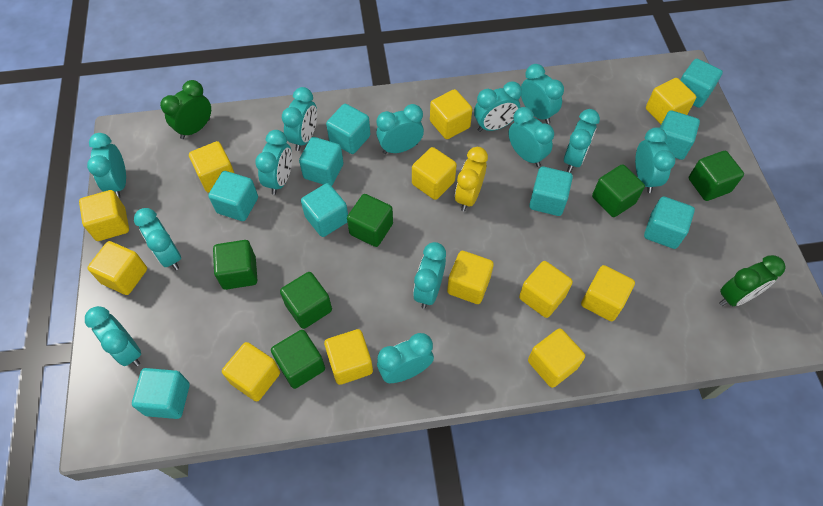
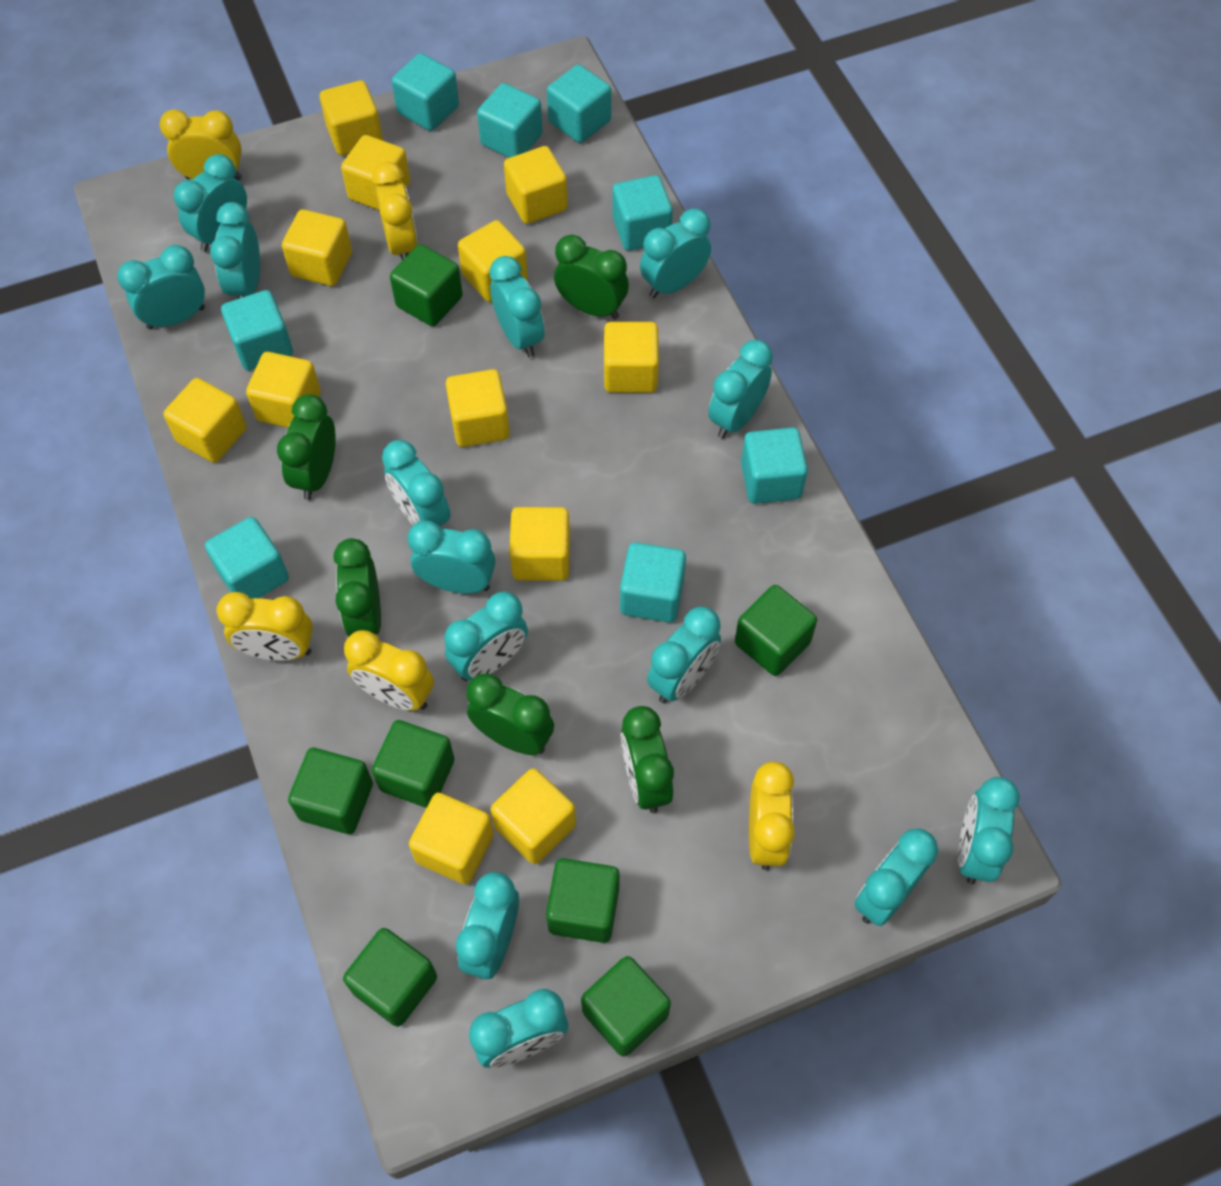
green clock: 2 -> 5
green cube: 6 -> 7
turquoise clock: 13 -> 14
turquoise cube: 9 -> 8
yellow clock: 1 -> 5

